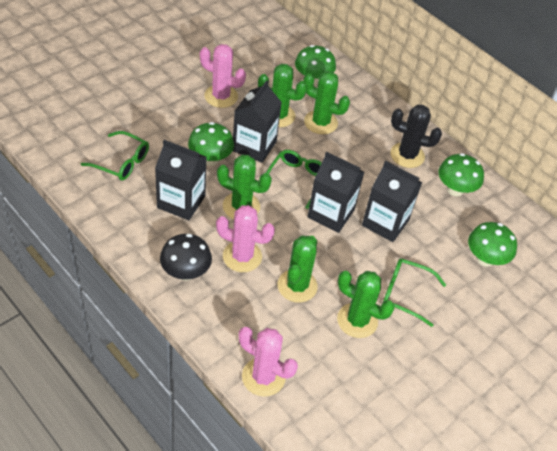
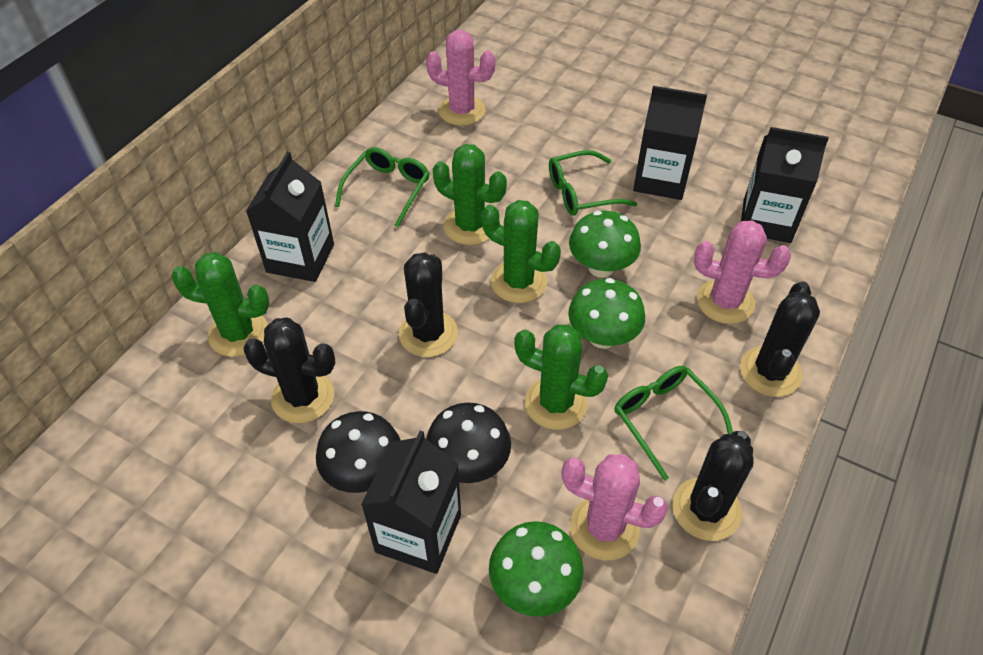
black cactus: 1 -> 4
black mushroom: 1 -> 2
green cactus: 5 -> 4
green mushroom: 4 -> 3

